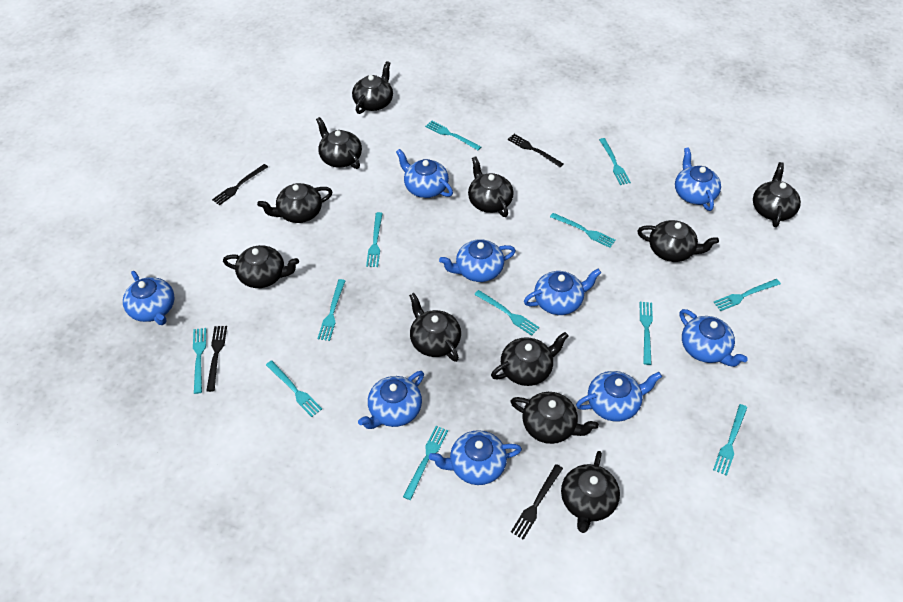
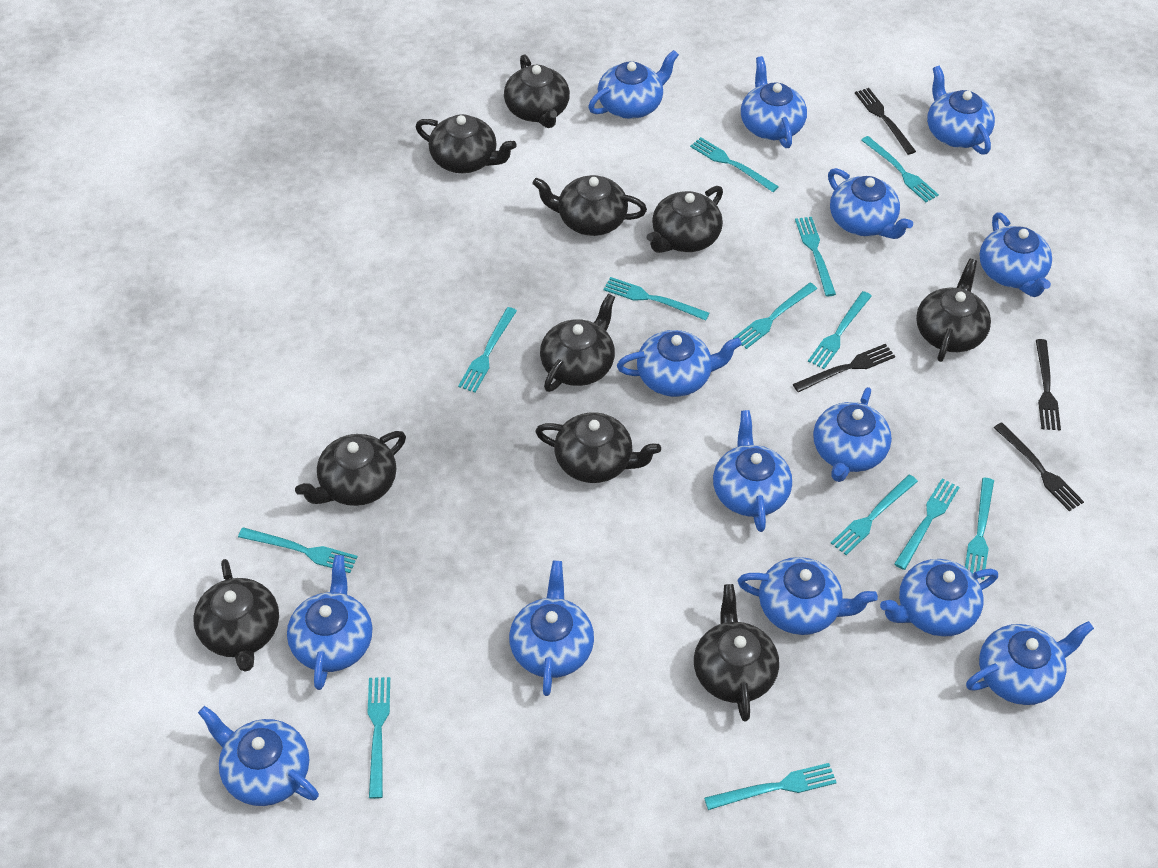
black teapot: 11 -> 10
blue teapot: 9 -> 14
turquoise fork: 12 -> 13

